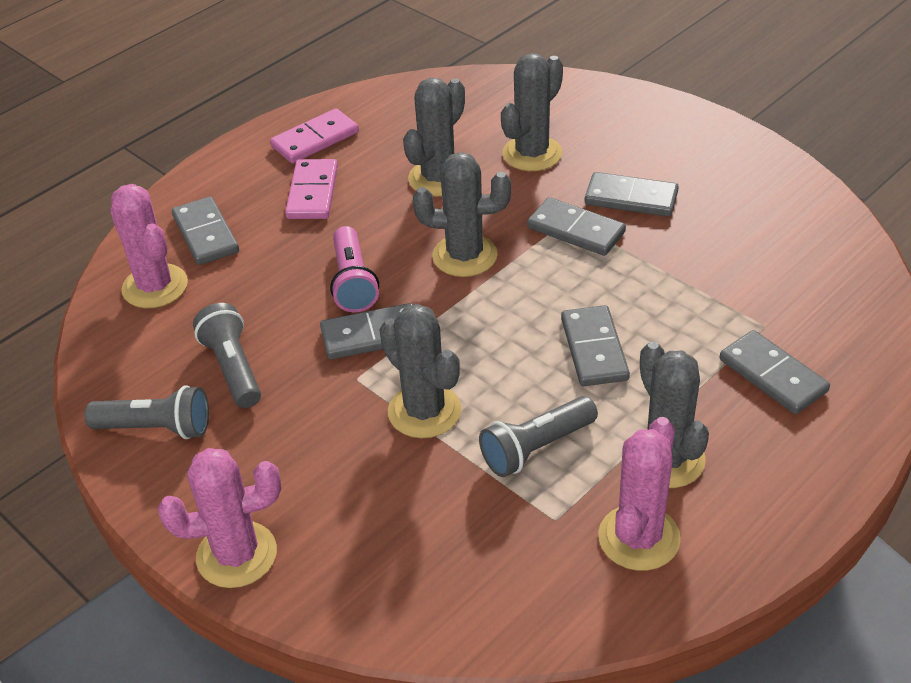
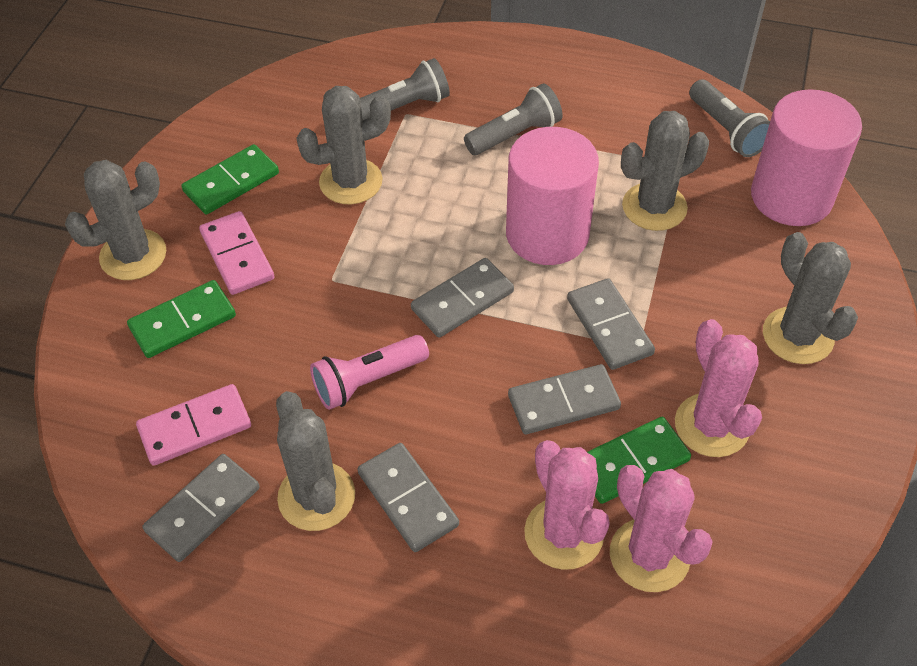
green domino: 0 -> 3
grey domino: 6 -> 5
pink cylinder: 0 -> 2

